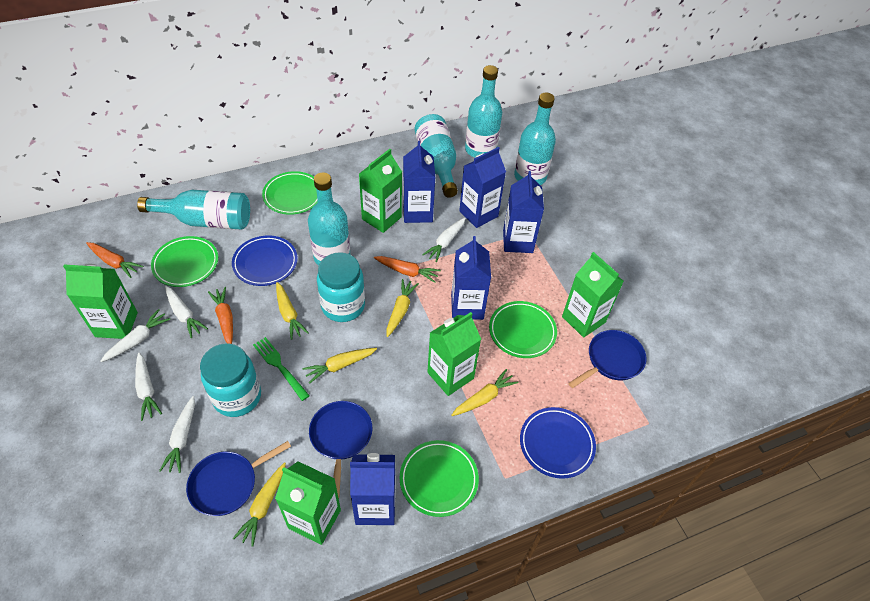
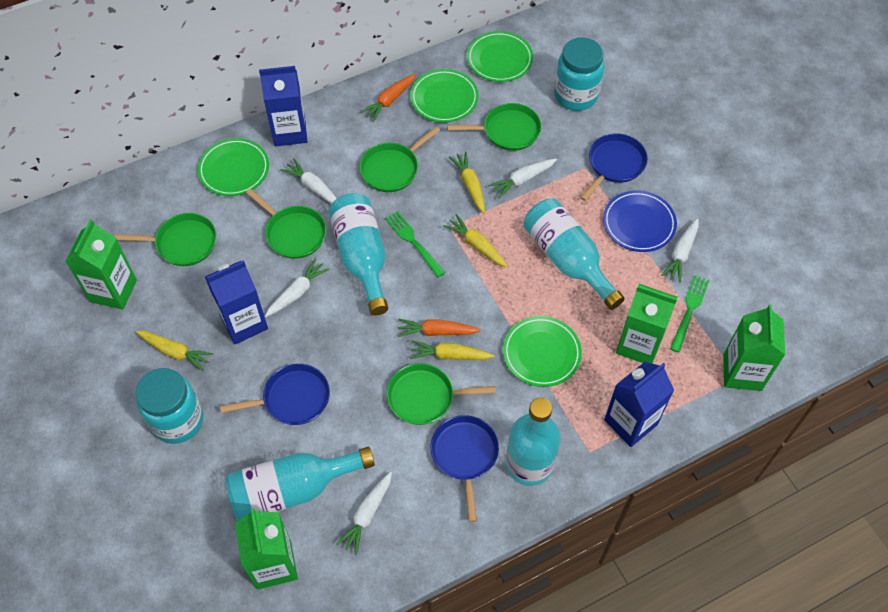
blue carton: 5 -> 3
blue plate: 2 -> 1
green carton: 5 -> 4
green fork: 1 -> 2
green pan: 0 -> 5
orange carrot: 3 -> 2
turquoise bottle: 5 -> 4
yellow carrot: 5 -> 4

